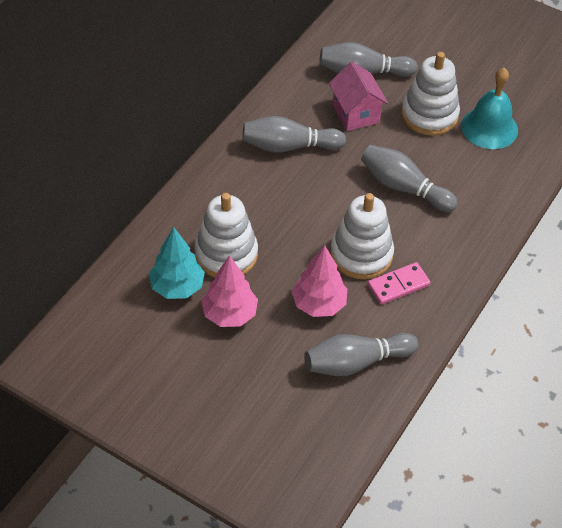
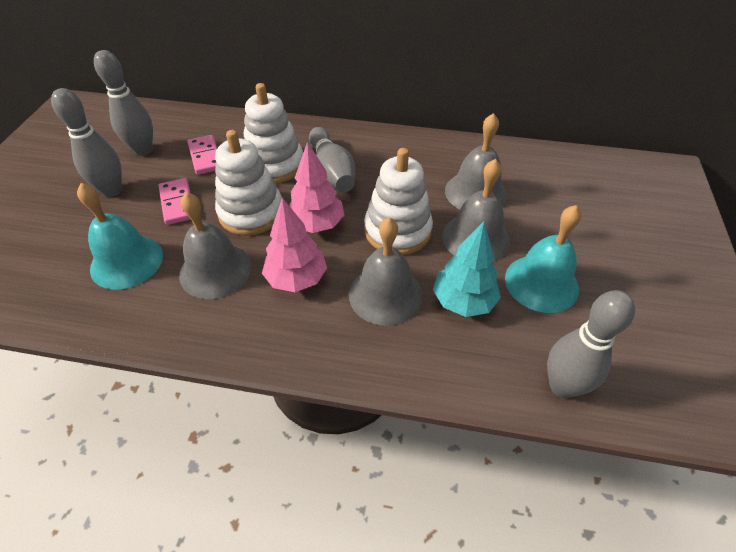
grey bell: 0 -> 4
pink domino: 1 -> 2
pink house: 1 -> 0
turquoise bell: 1 -> 2

